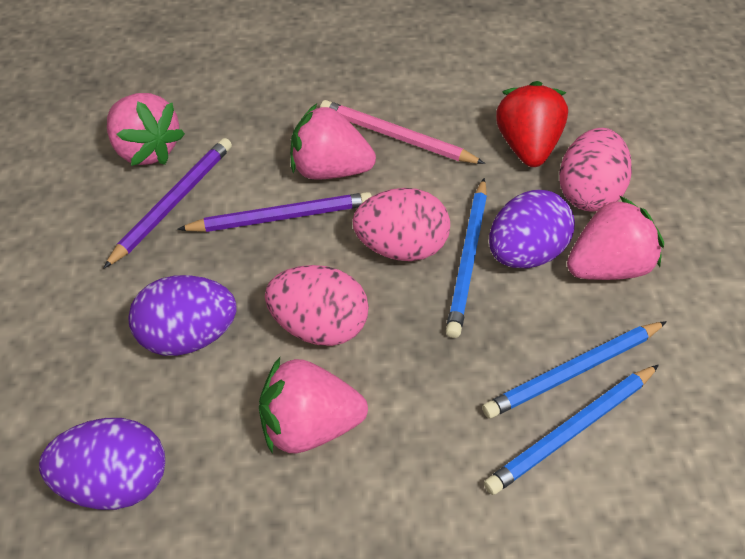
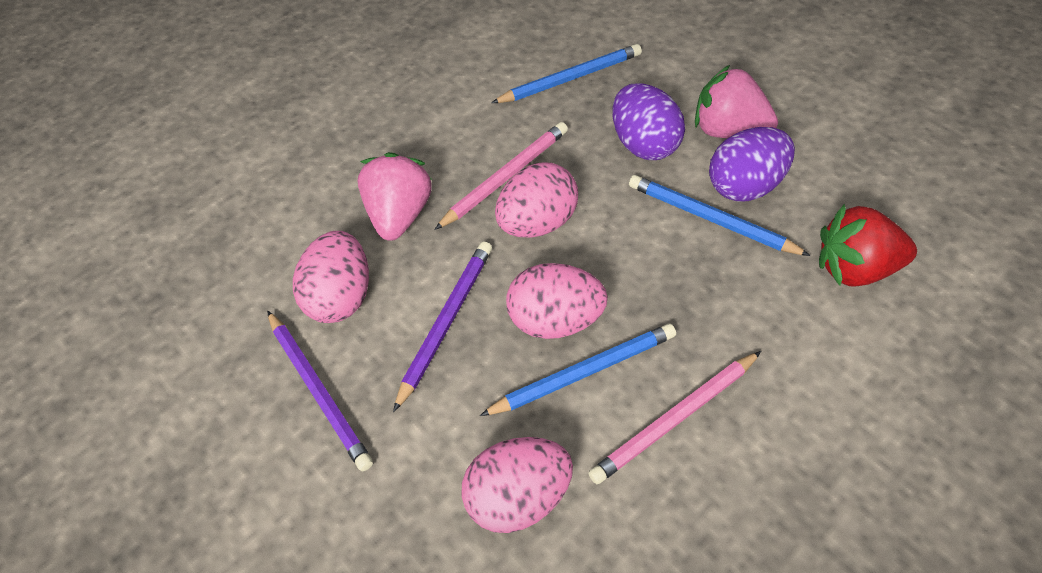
pink egg: 3 -> 4
pink pencil: 1 -> 2
pink strawberry: 4 -> 2
purple egg: 3 -> 2

